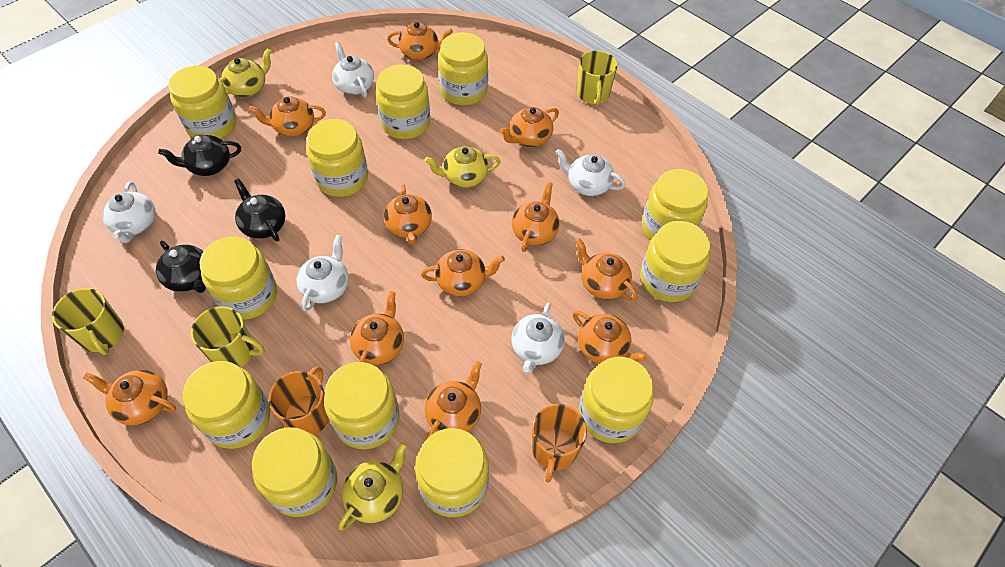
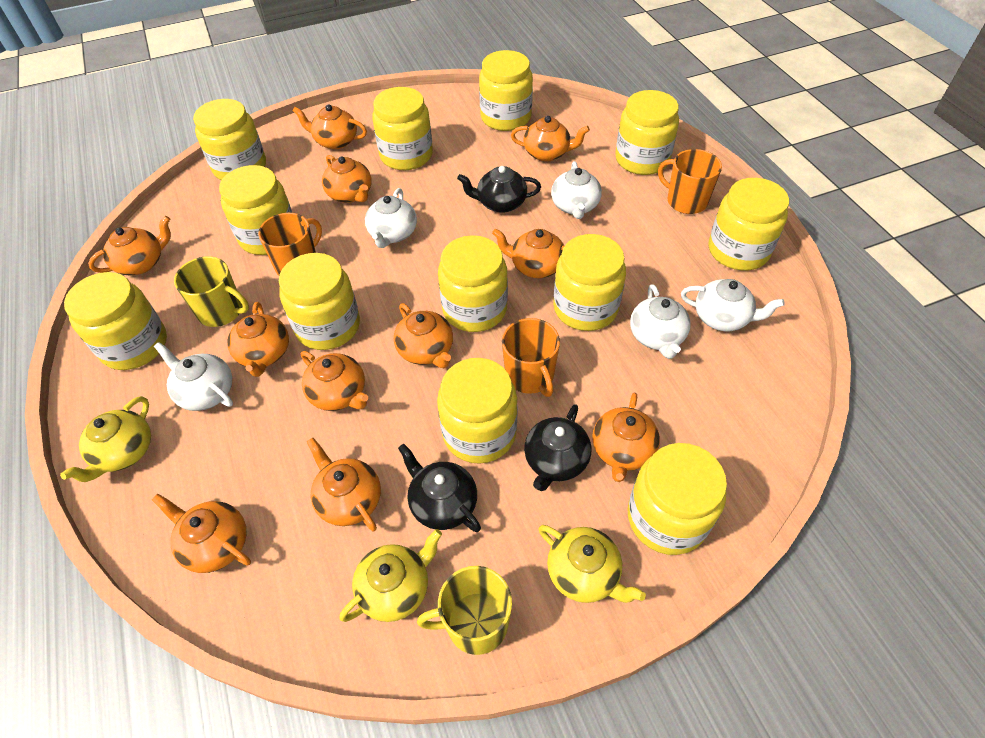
orange mug: 2 -> 3
yellow mug: 3 -> 2

